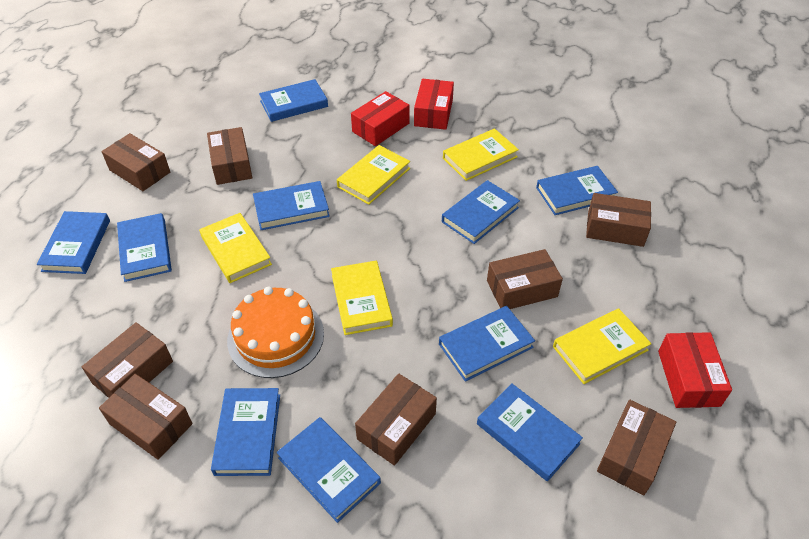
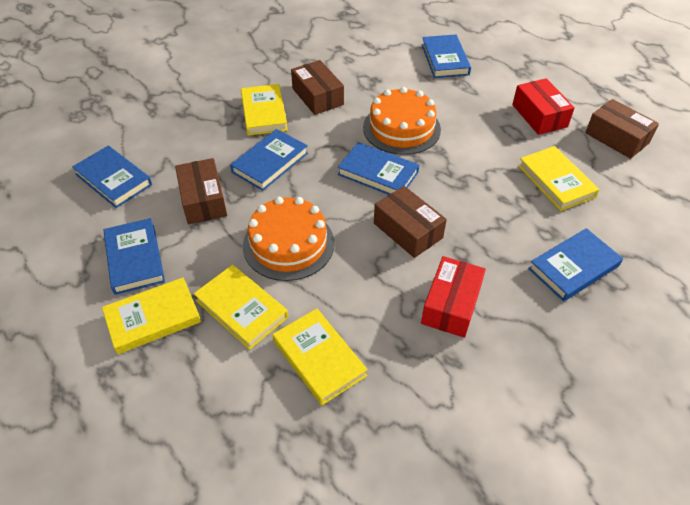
blue book: 10 -> 6
brown box: 8 -> 4
orange cake: 1 -> 2
red box: 3 -> 2

